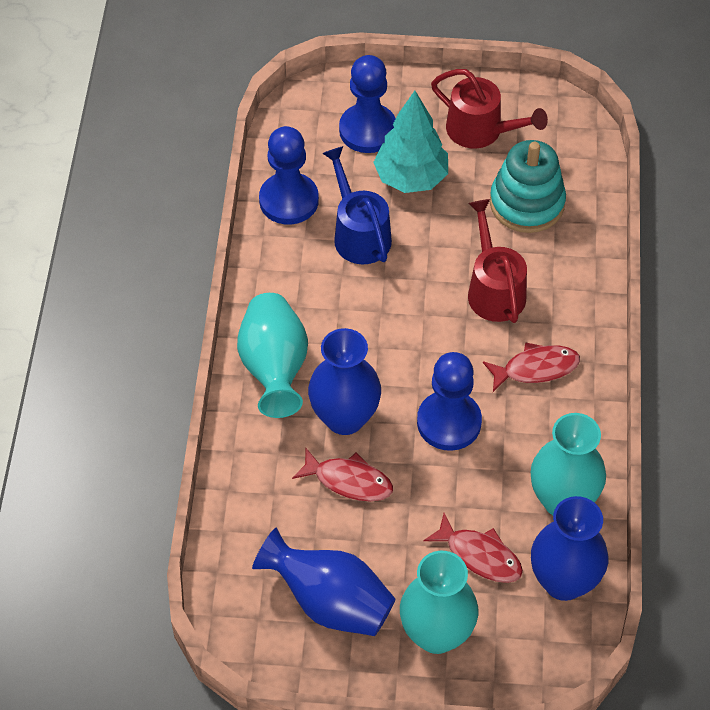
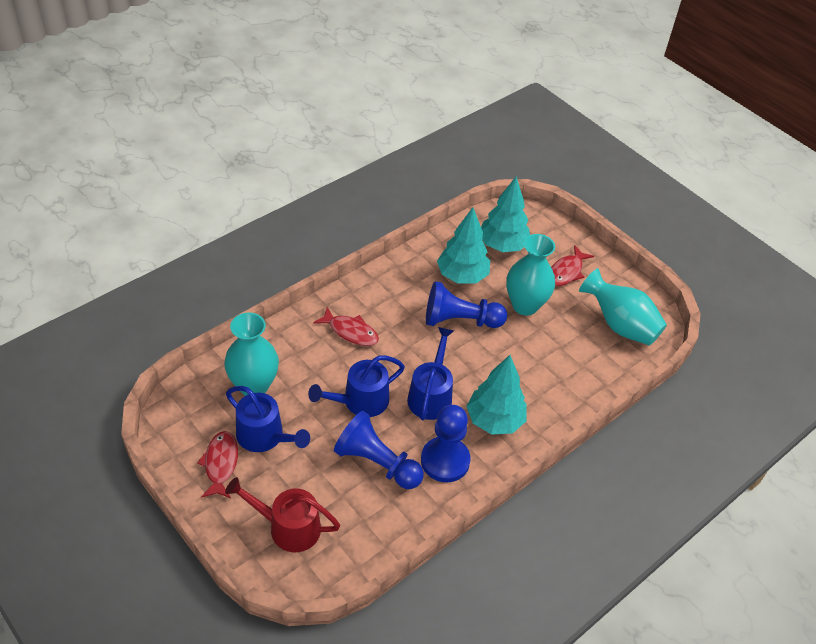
blue vase: 3 -> 0
blue watering can: 1 -> 3
red watering can: 2 -> 1
turquoise stacking toy: 1 -> 0
turquoise tree: 1 -> 3

